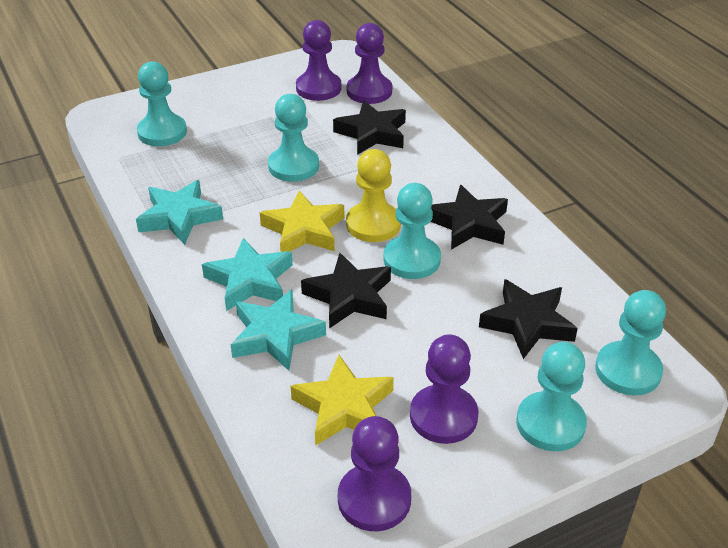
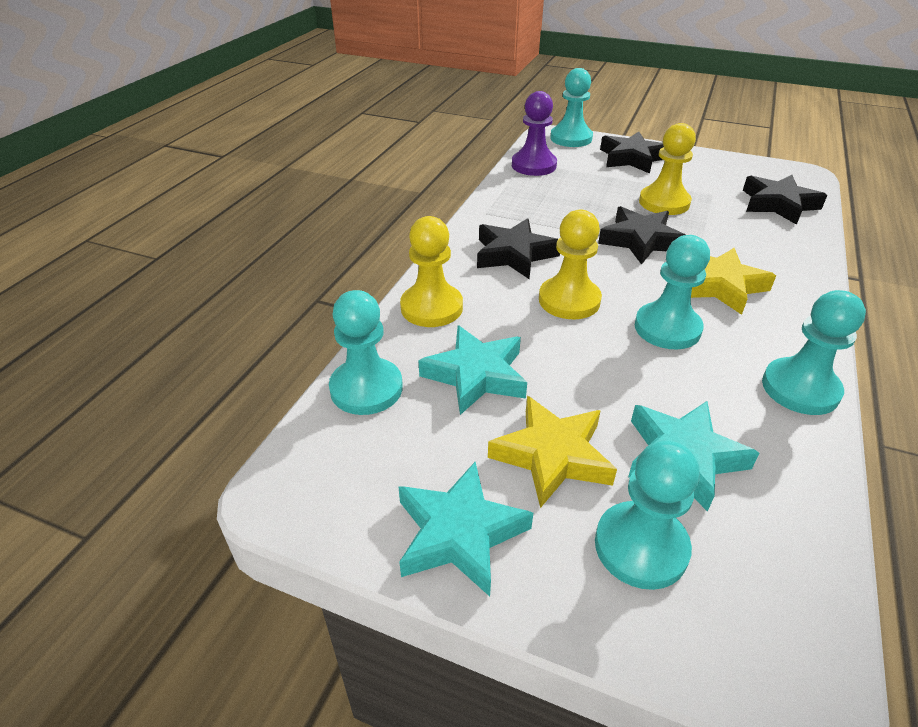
purple pawn: 4 -> 1
yellow pawn: 1 -> 3

